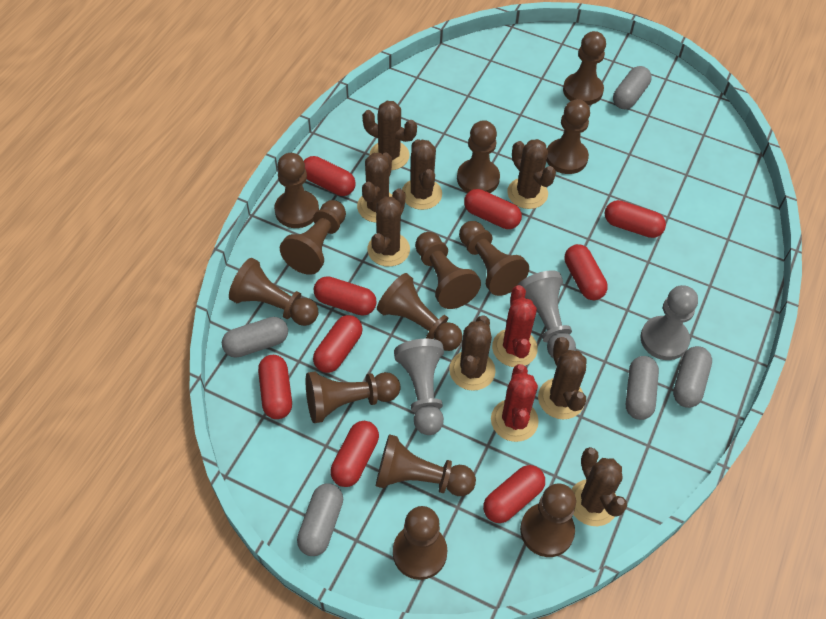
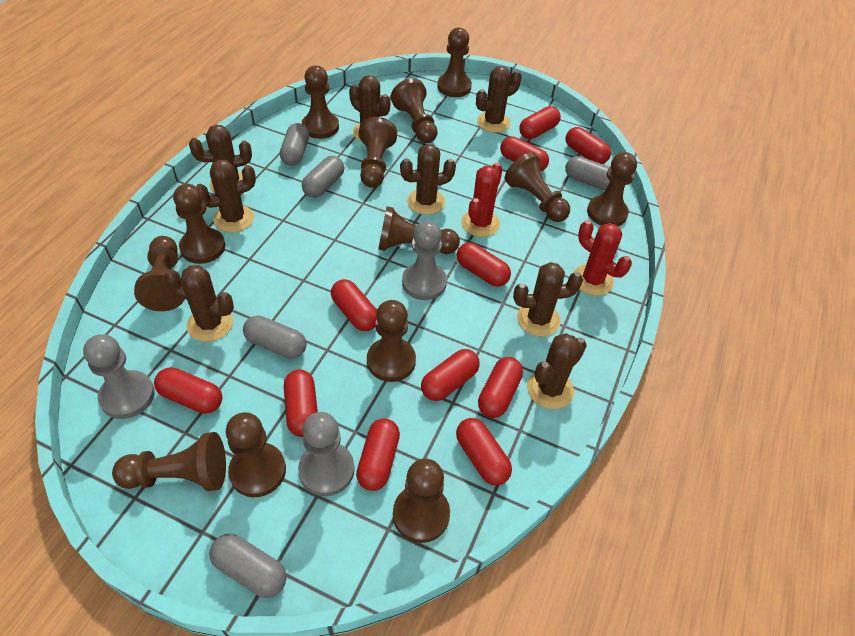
red capsule: 9 -> 11

